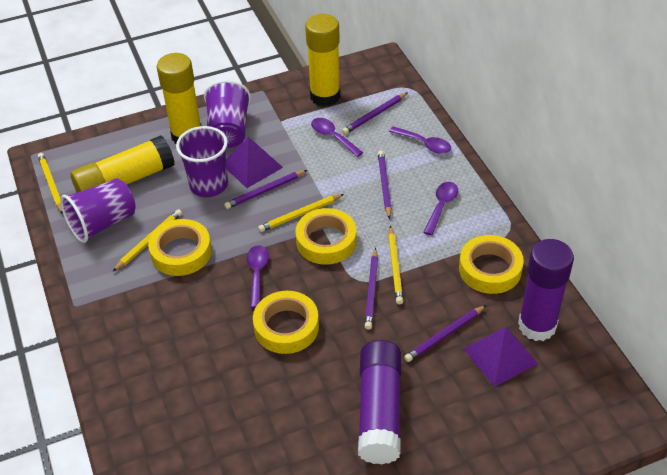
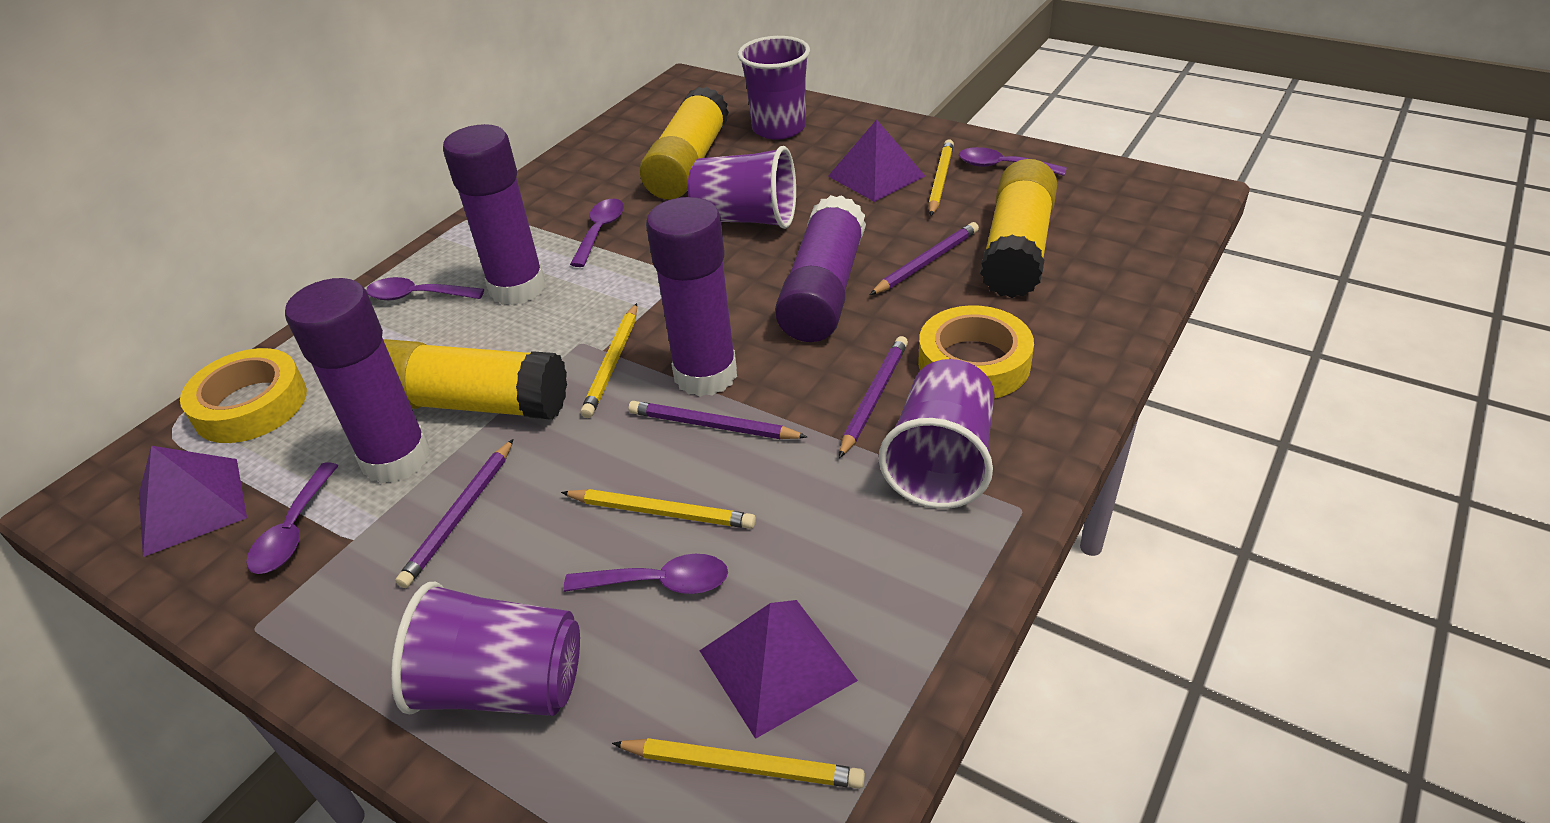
purple cup: 3 -> 4
purple glue stick: 2 -> 4
purple pencil: 5 -> 4
purple pyramid: 2 -> 3
purple spoon: 4 -> 5
yellow tape: 4 -> 2

